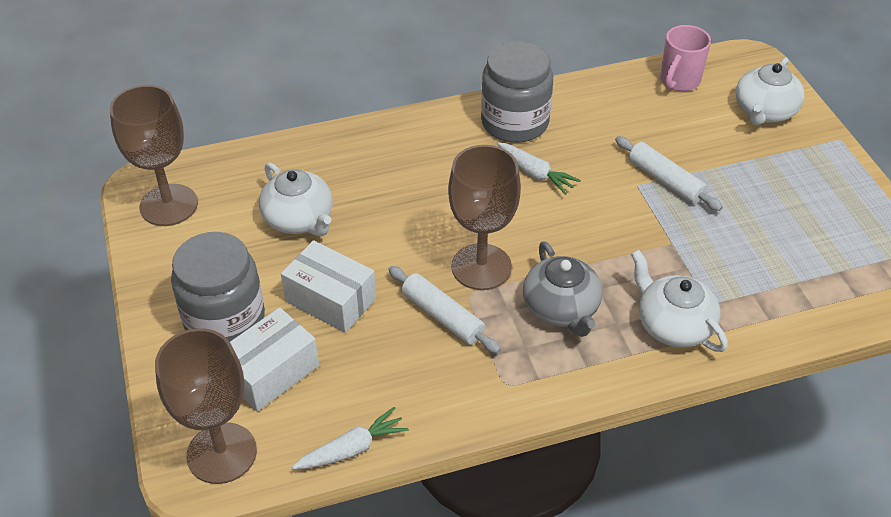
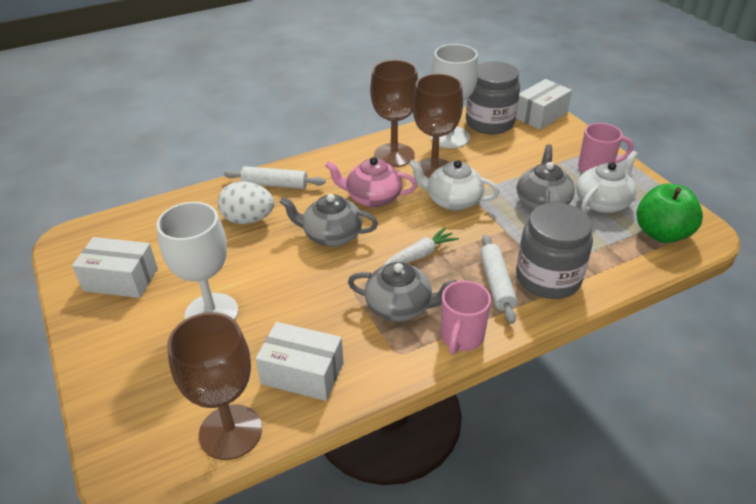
green apple: 0 -> 1
grey teapot: 1 -> 3
pink mug: 1 -> 2
pink teapot: 0 -> 1
white box: 2 -> 3
white carrot: 2 -> 1
white egg: 0 -> 1
white goblet: 0 -> 2
white teapot: 3 -> 2

